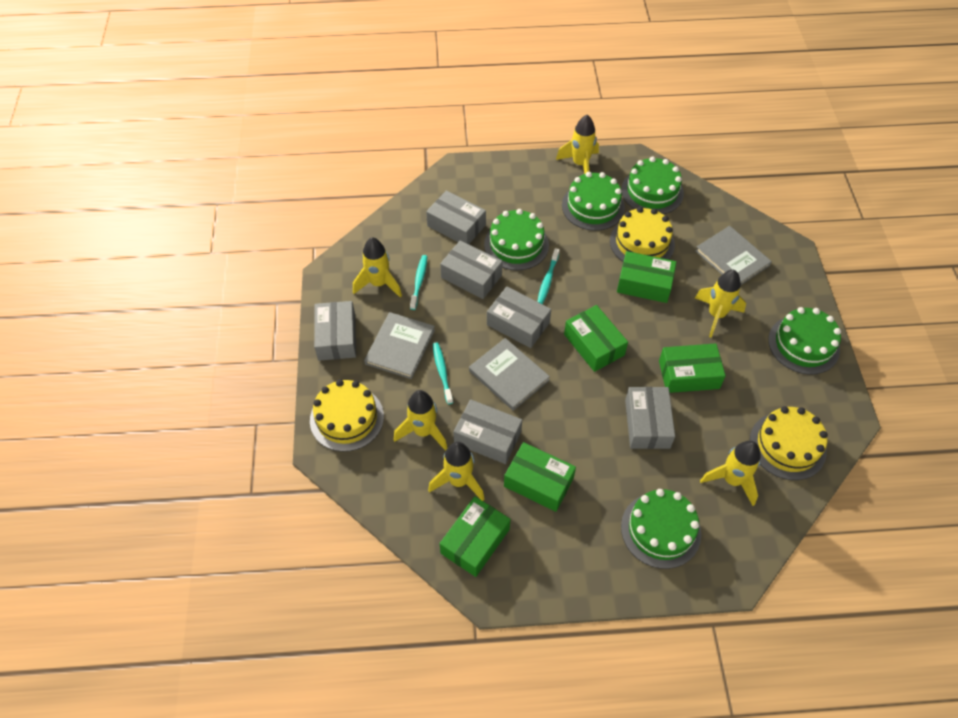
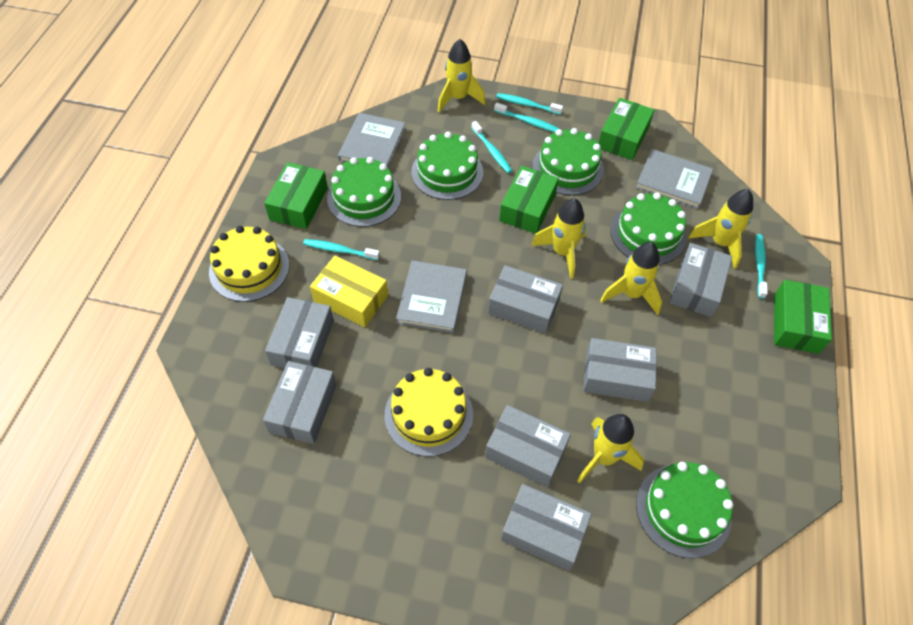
green box: 5 -> 4
grey box: 6 -> 7
turquoise toothbrush: 3 -> 5
yellow box: 0 -> 1
yellow cake: 3 -> 2
yellow rocket: 6 -> 5

